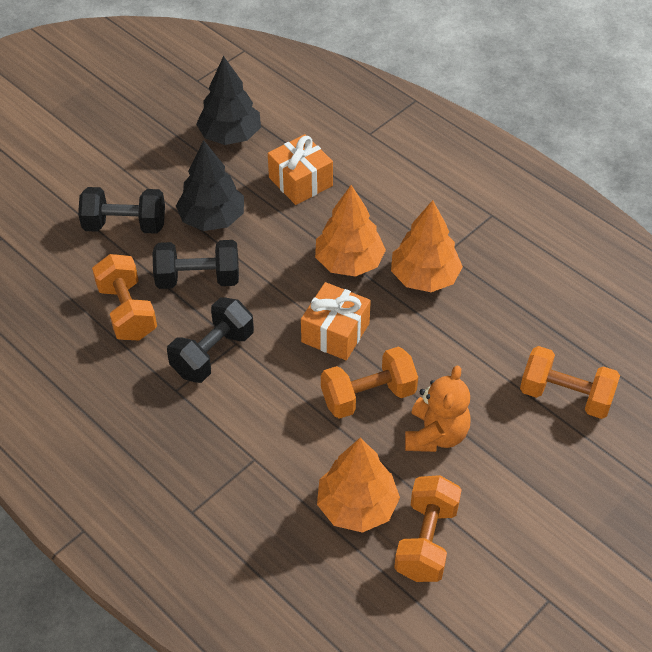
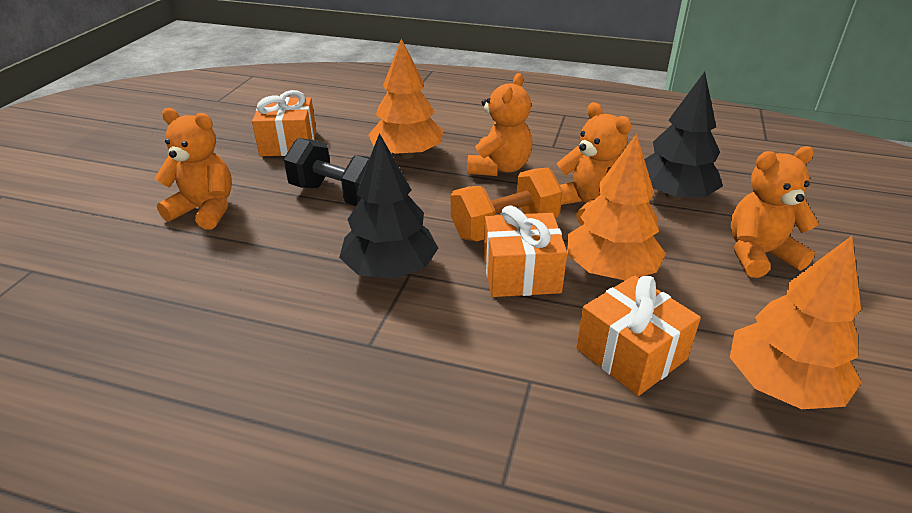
black dumbbell: 3 -> 1
orange dumbbell: 4 -> 1
orange gift: 2 -> 3
orange teddy bear: 1 -> 4

